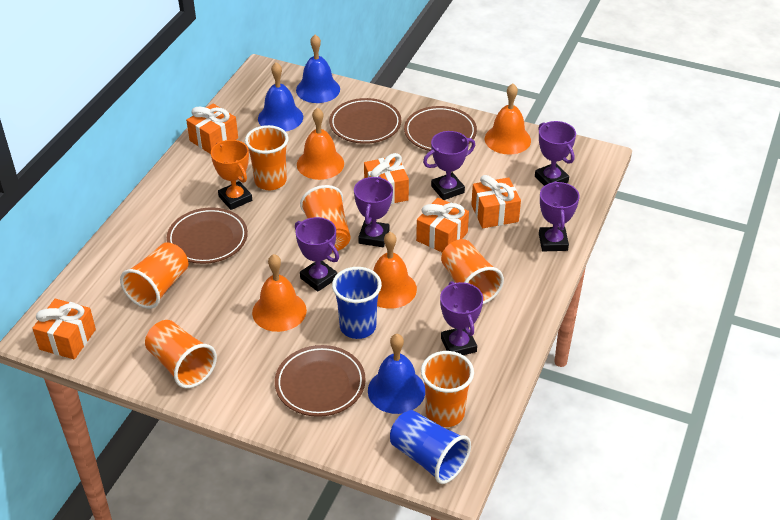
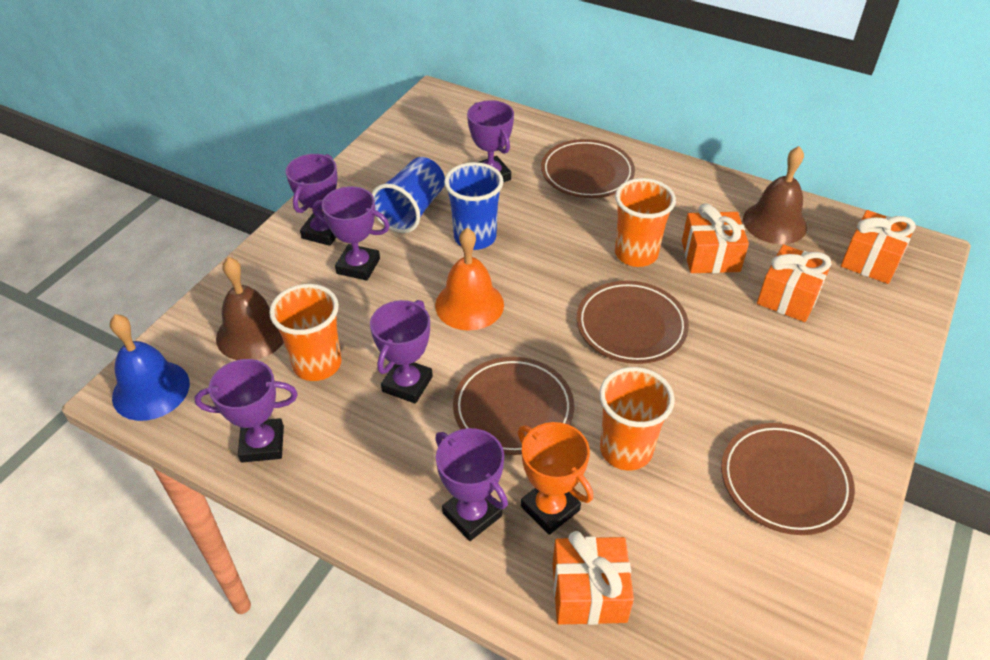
blue bell: 3 -> 1
brown bell: 0 -> 2
orange bell: 4 -> 1
orange cup: 6 -> 3
orange gift: 5 -> 4

